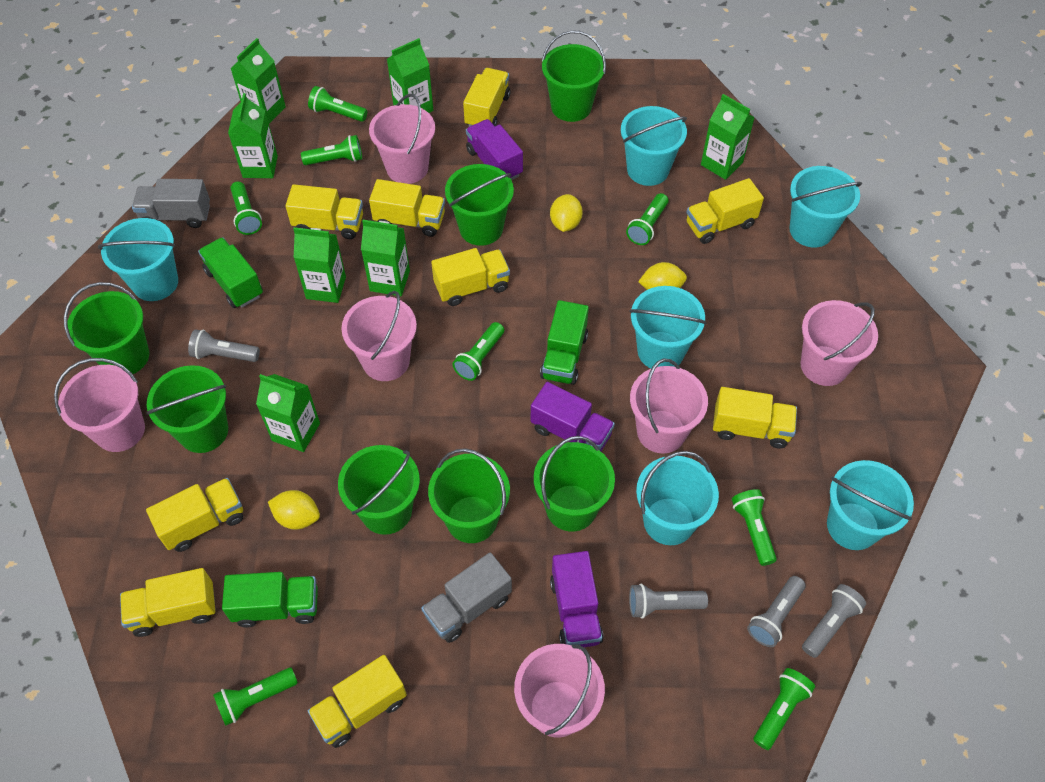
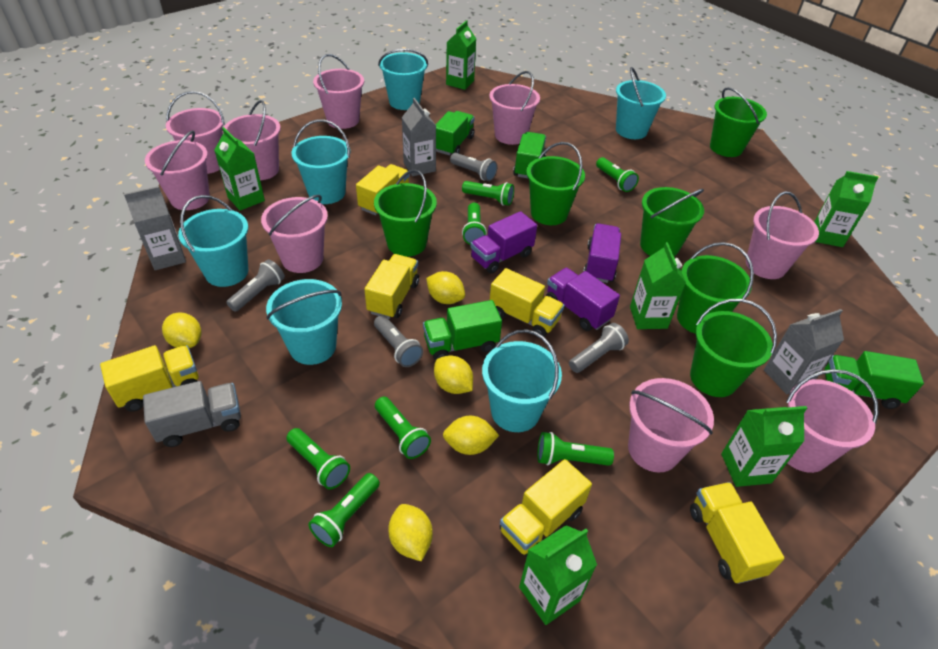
green bucket: 7 -> 6
green carton: 7 -> 6
green flashlight: 8 -> 7
green truck: 3 -> 4
grey carton: 0 -> 3
grey truck: 2 -> 1
pink bucket: 6 -> 9
yellow lemon: 3 -> 5
yellow truck: 9 -> 6

